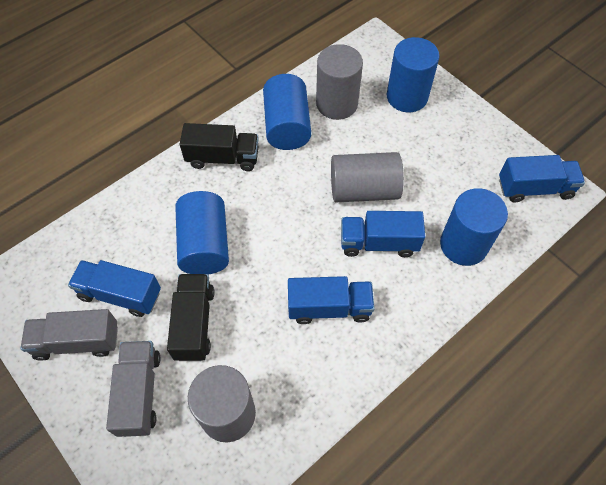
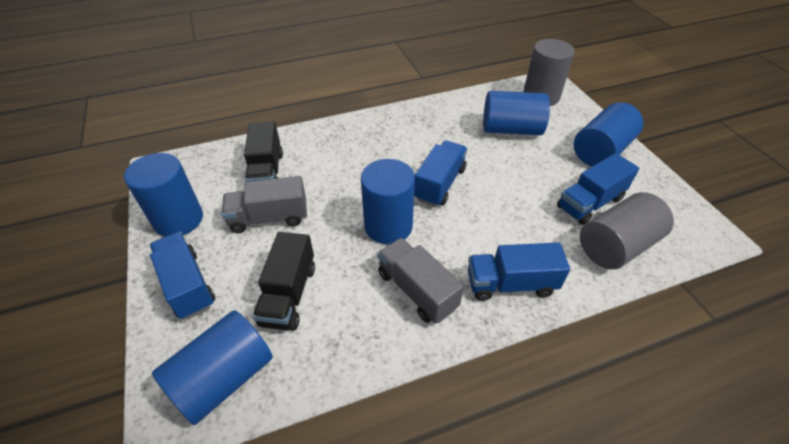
blue cylinder: 4 -> 5
grey cylinder: 3 -> 2

